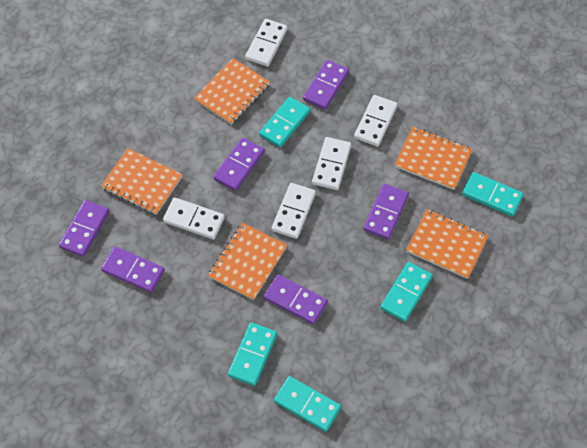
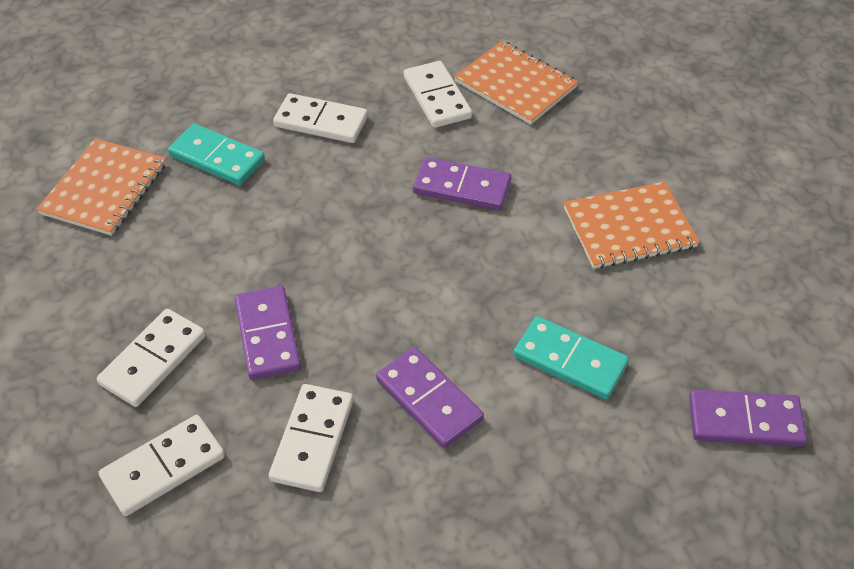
orange notebook: 5 -> 3
purple domino: 6 -> 4
turquoise domino: 5 -> 2

